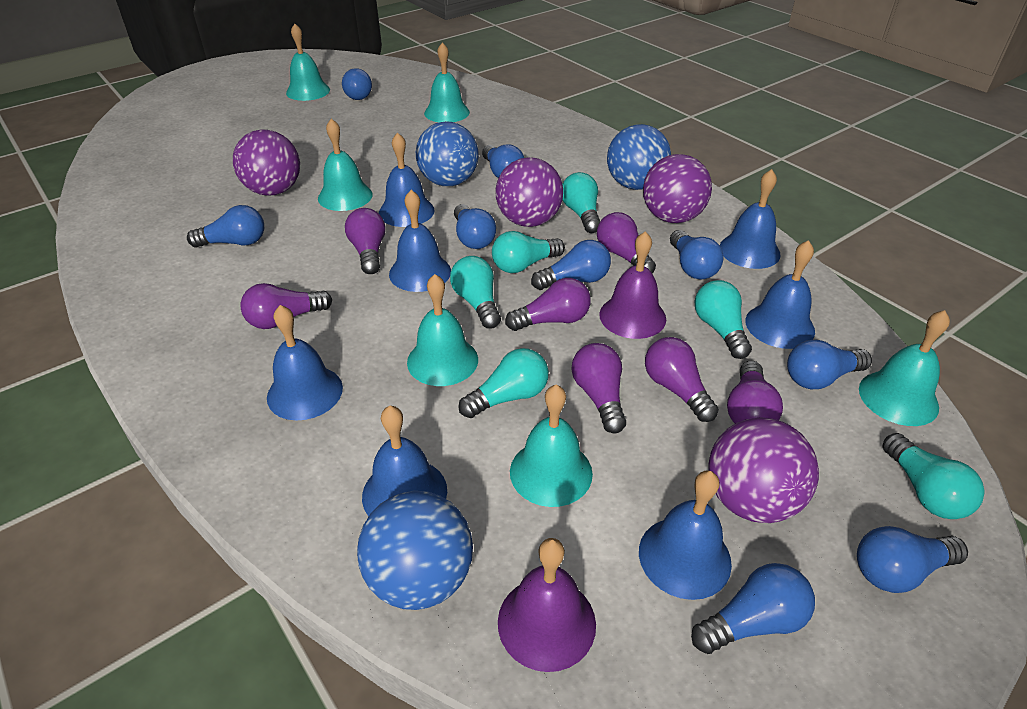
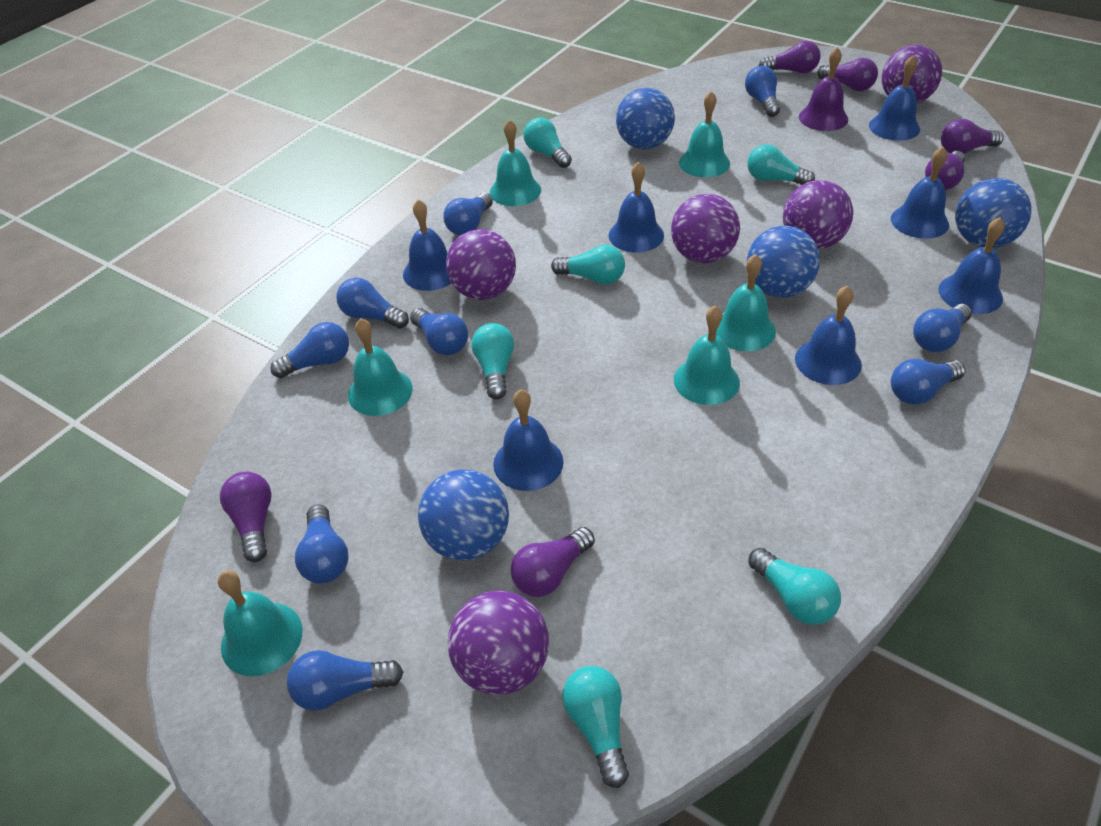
blue ball: 3 -> 4
purple ball: 4 -> 5
purple bell: 2 -> 1
purple light bulb: 7 -> 6

